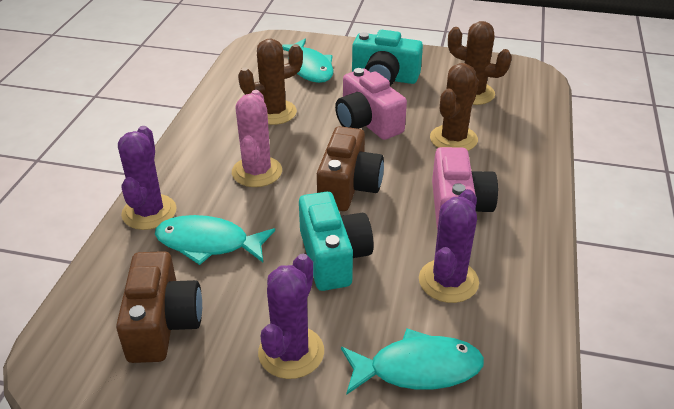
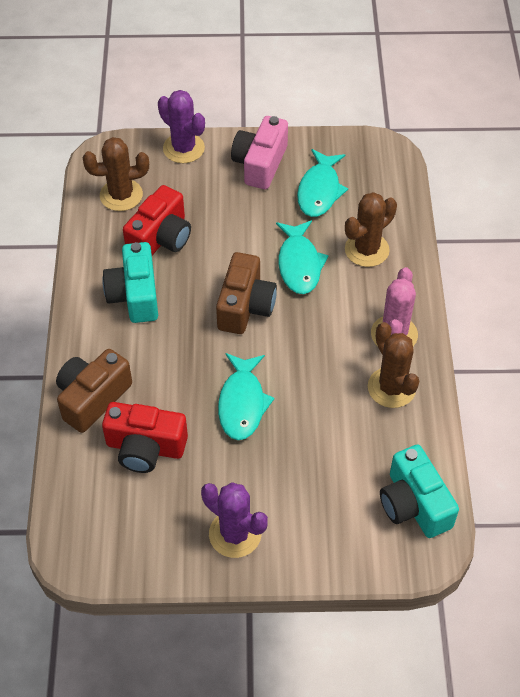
pink camera: 2 -> 1
purple cactus: 3 -> 2
red camera: 0 -> 2

